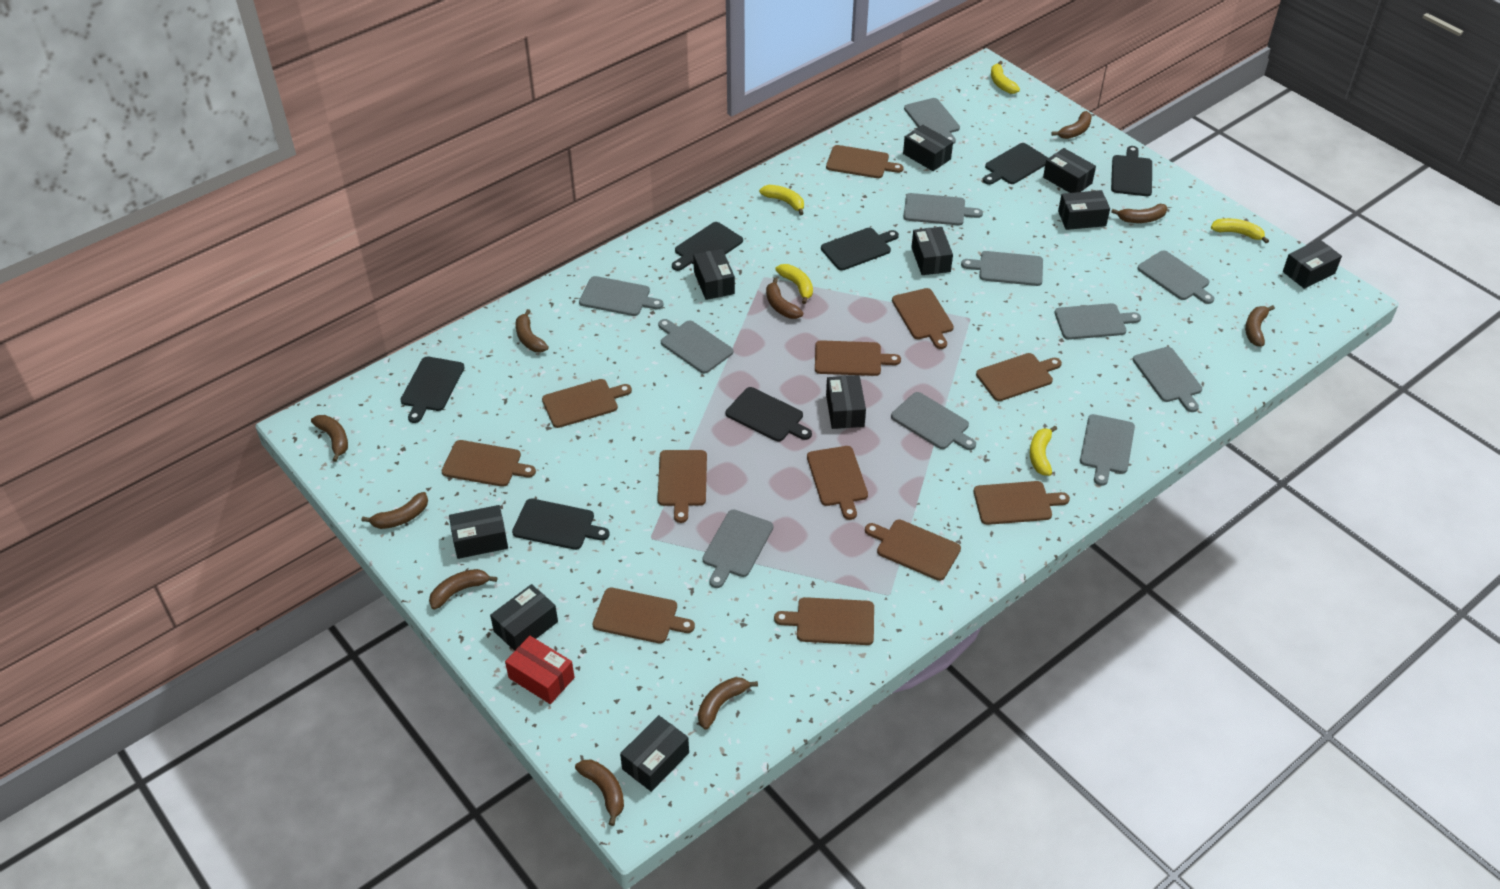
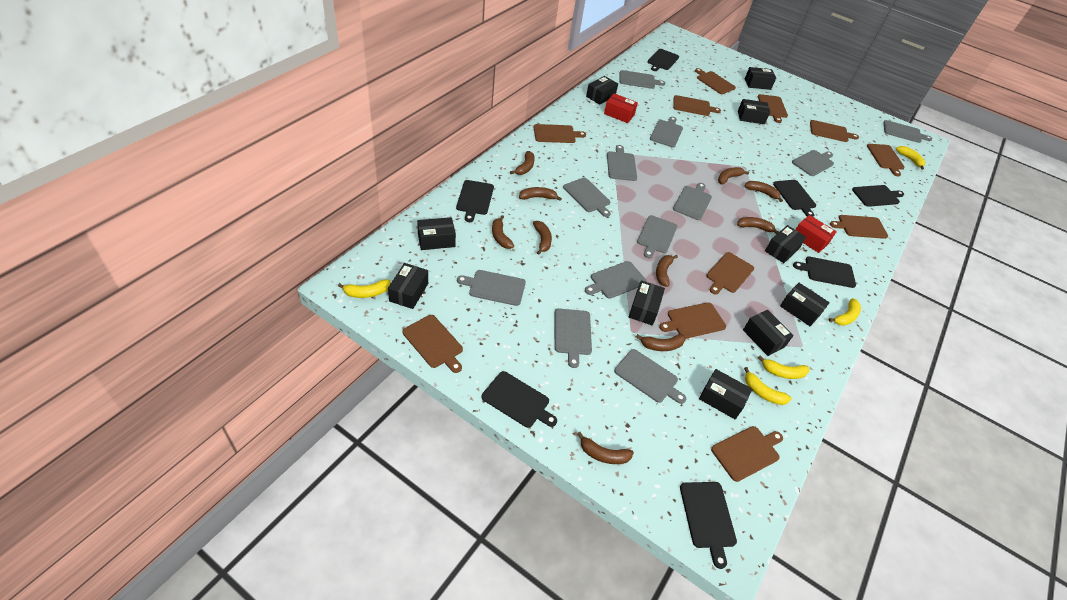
brown cutting board: 12 -> 11
grey cutting board: 11 -> 12
red box: 1 -> 2

